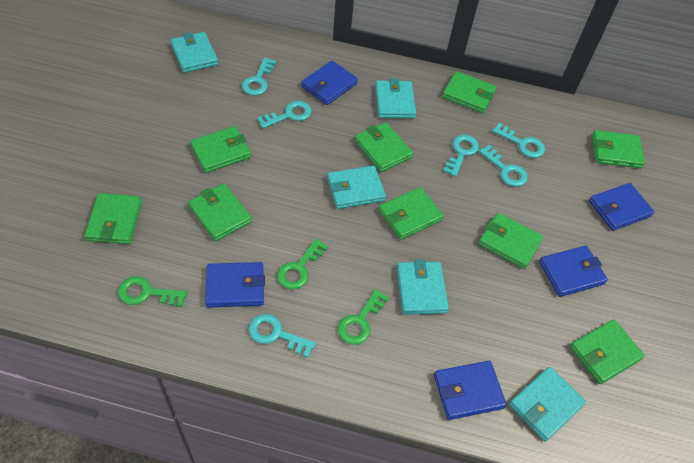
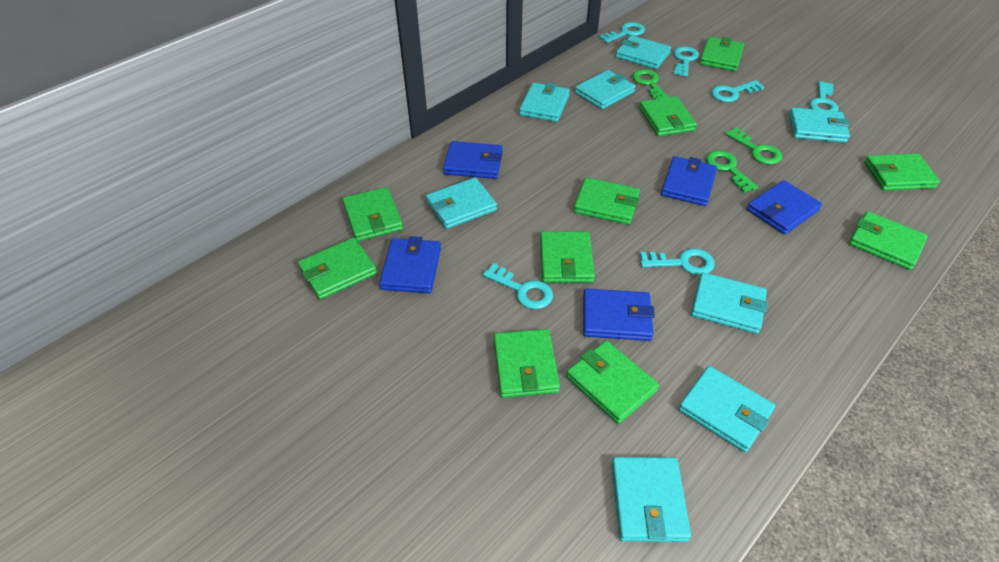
green wallet: 9 -> 10
turquoise wallet: 5 -> 8

